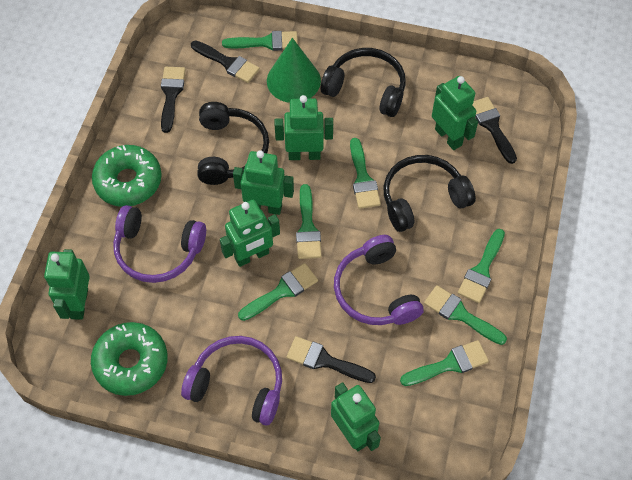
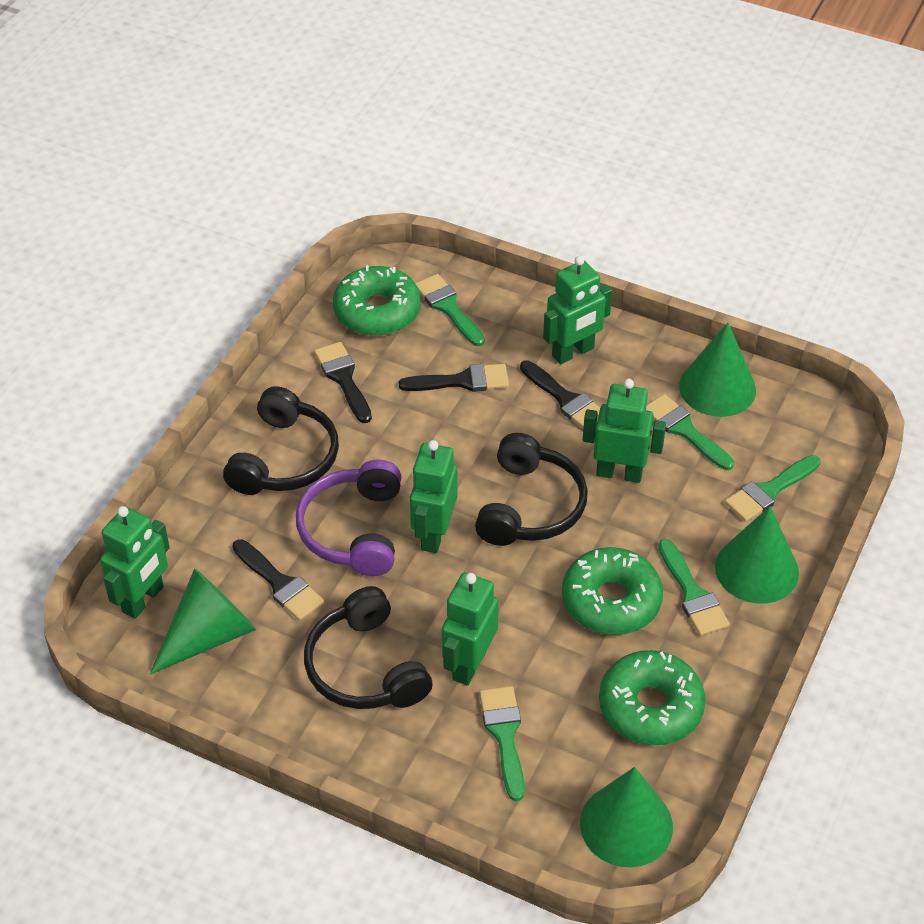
green brush: 7 -> 5
green cone: 1 -> 4
green donut: 2 -> 3
green robot: 6 -> 5
purple headphones: 3 -> 1

